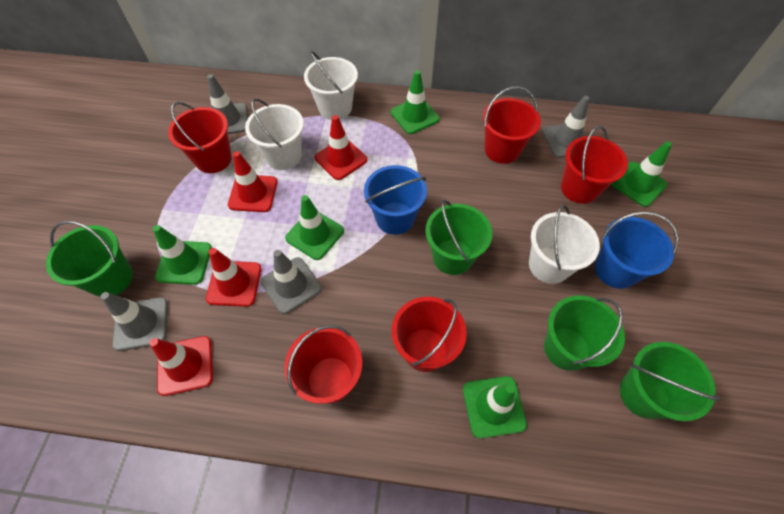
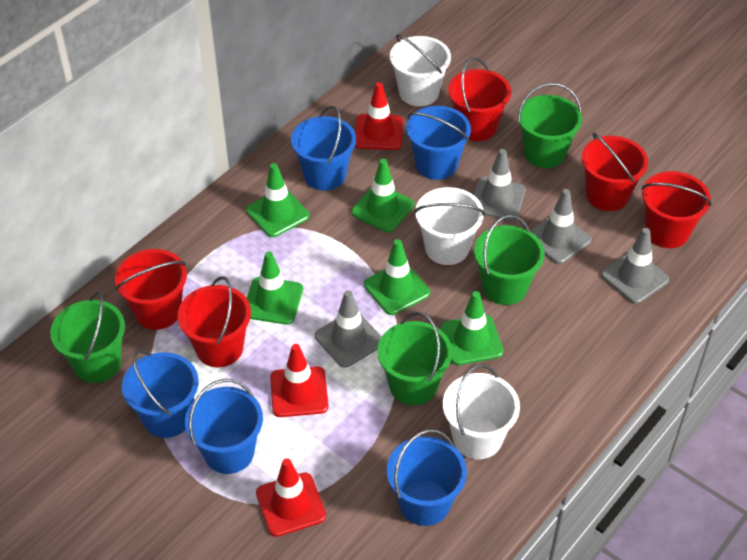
blue bucket: 2 -> 5
red traffic cone: 4 -> 3

